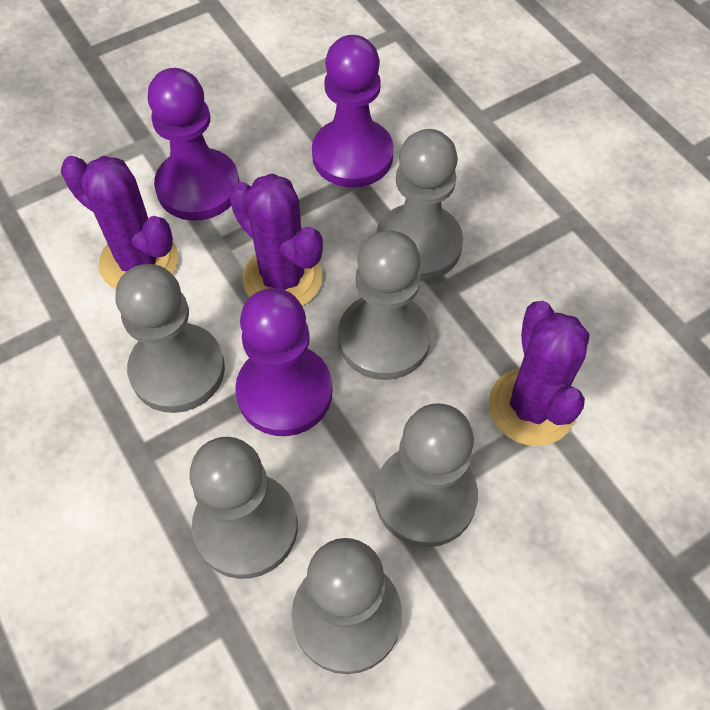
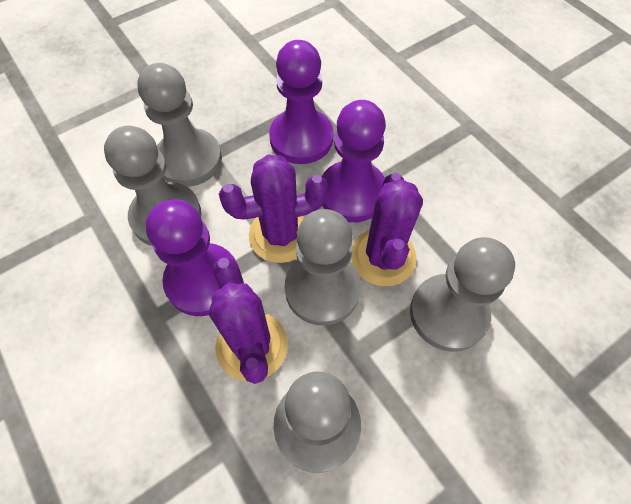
grey pawn: 6 -> 5

